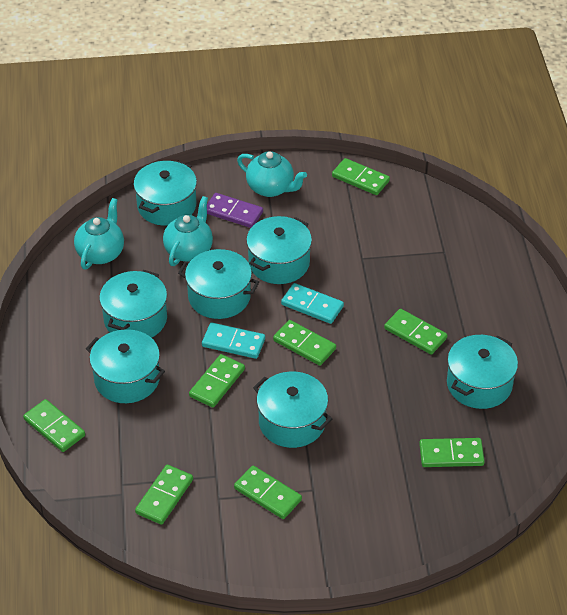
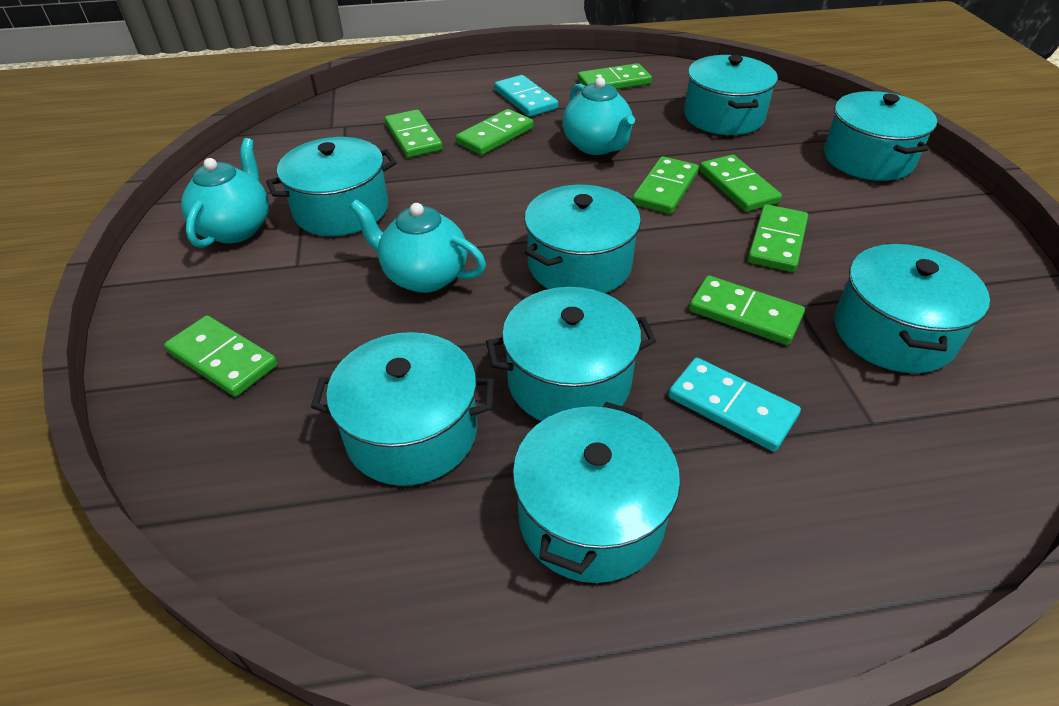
purple domino: 1 -> 0
turquoise pot: 7 -> 8

